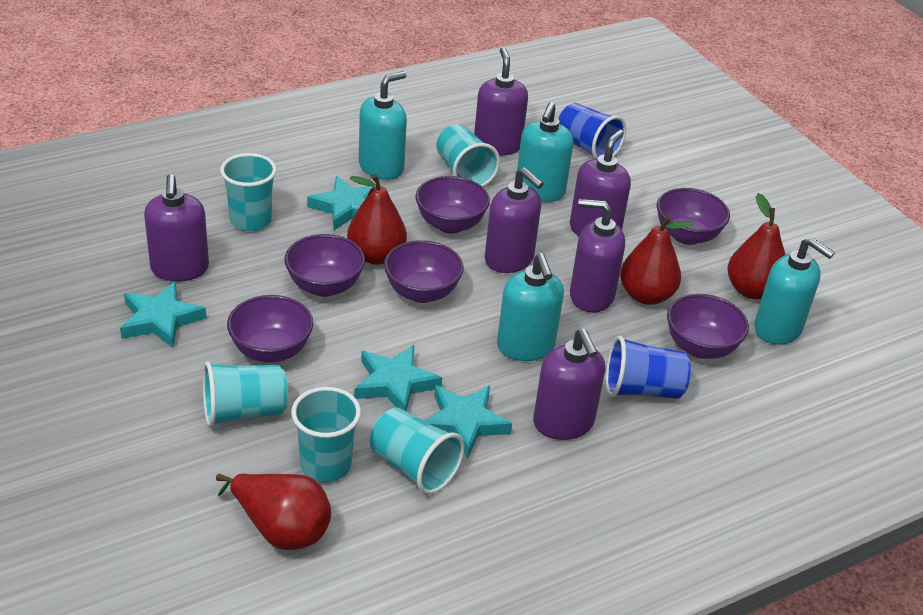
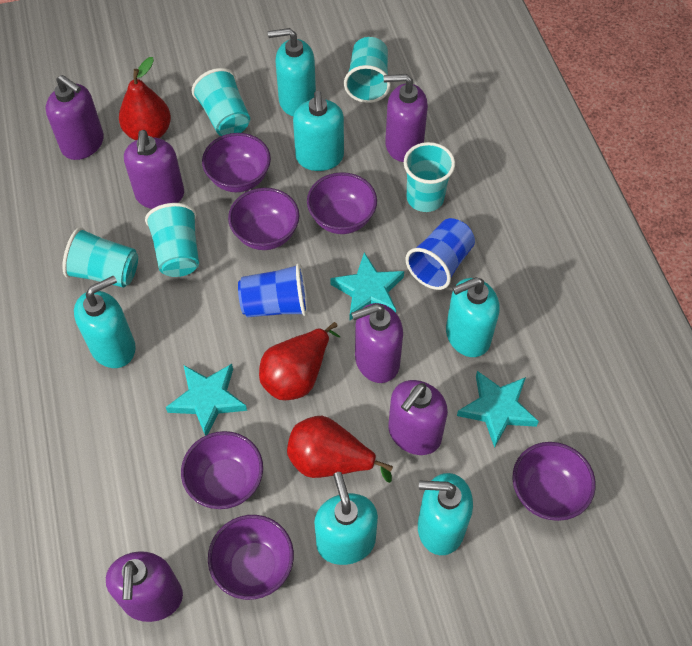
red pear: 4 -> 3
turquoise soap dispenser: 4 -> 6
turquoise star: 4 -> 3

